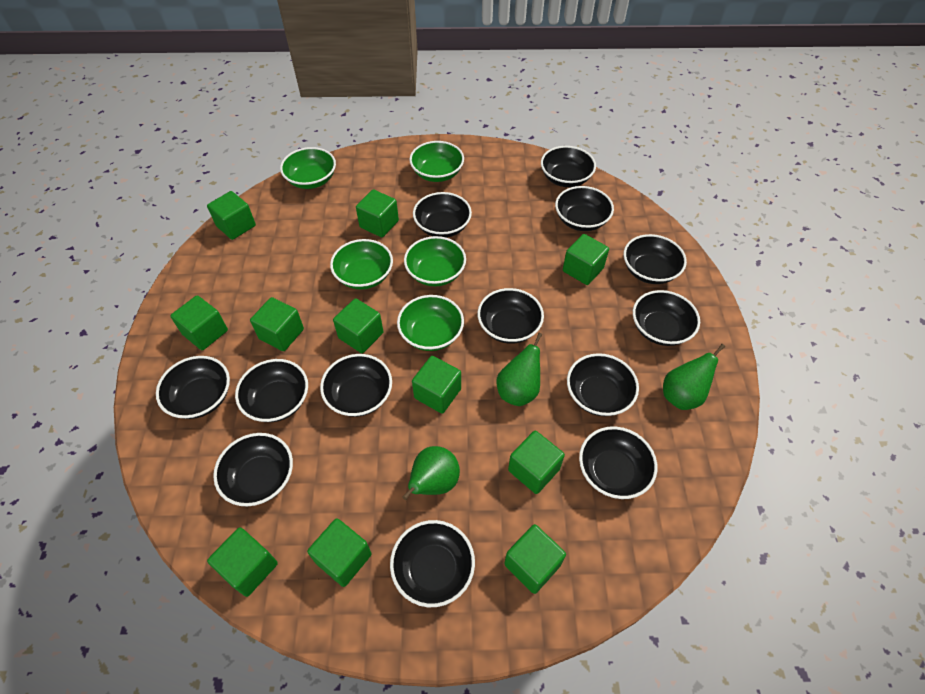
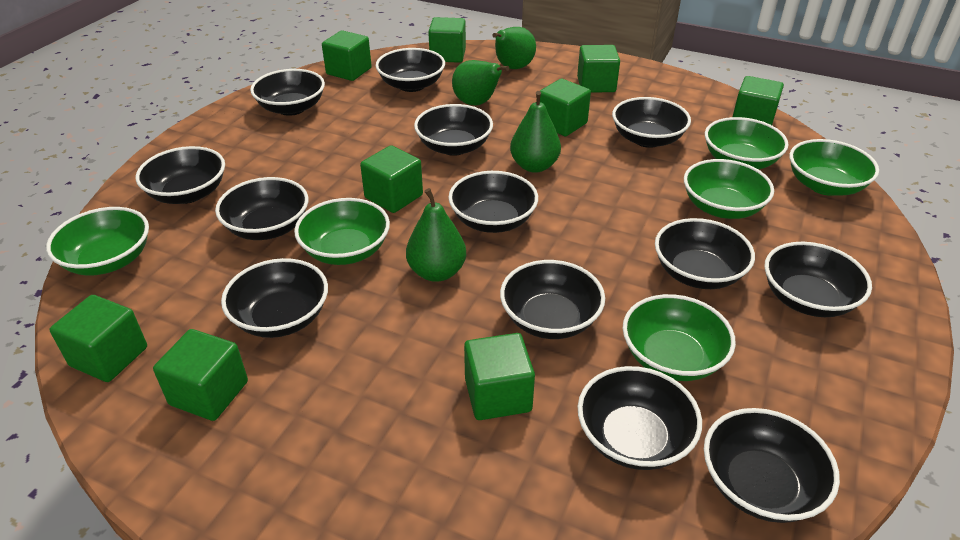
green bowl: 5 -> 6
green cube: 11 -> 9
green pear: 3 -> 4

